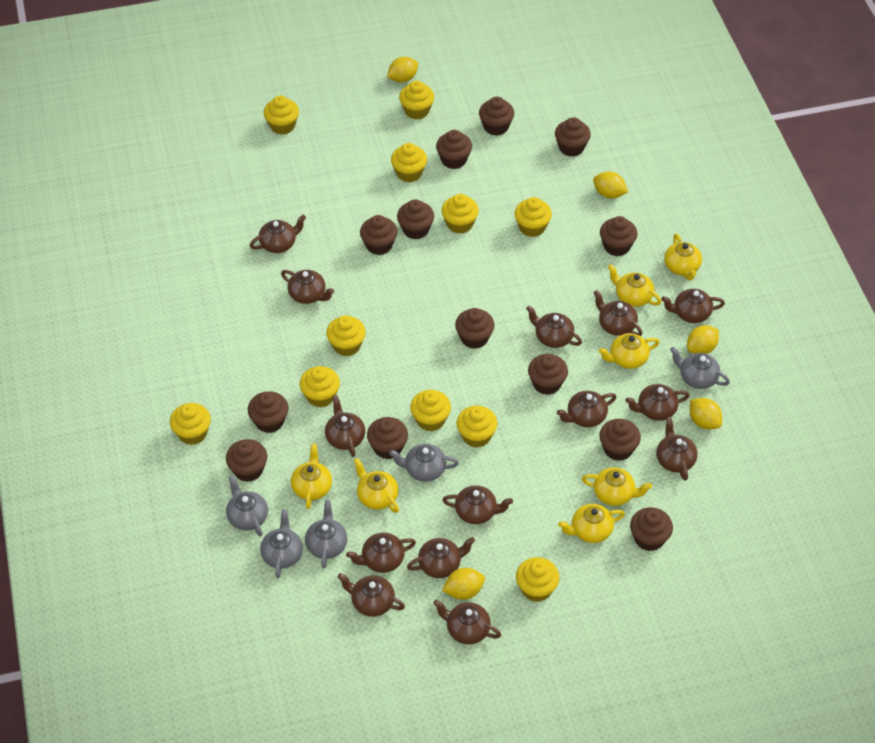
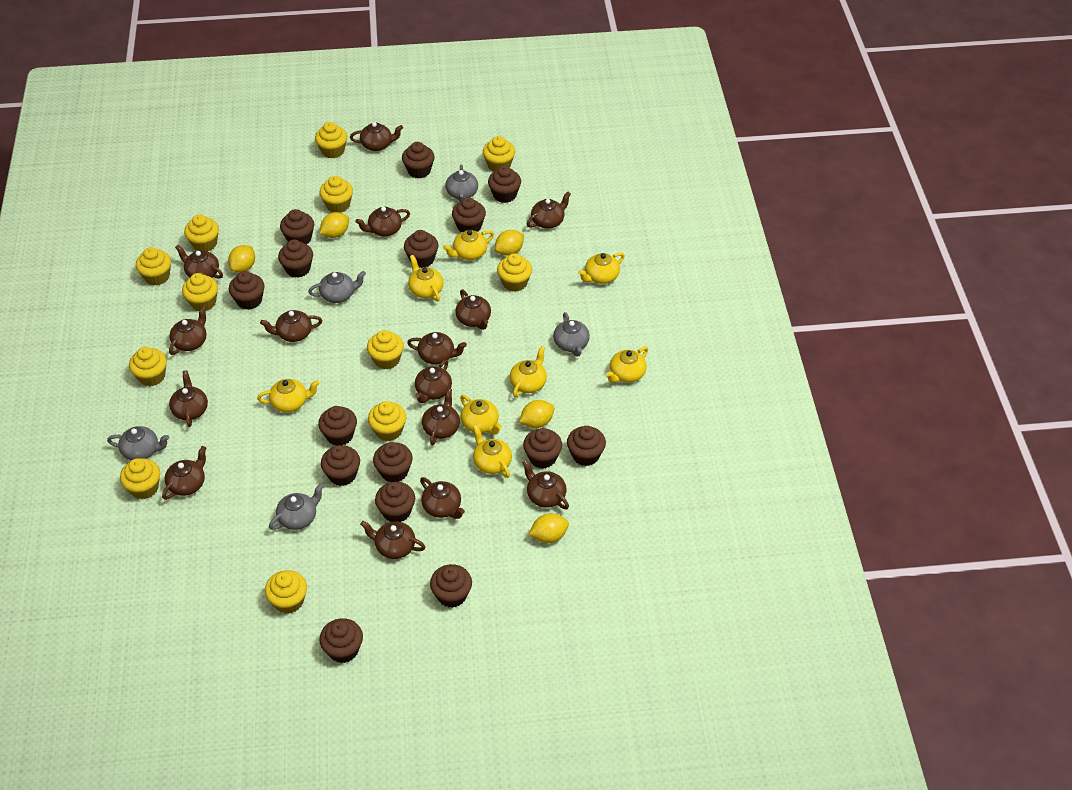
brown cupcake: 13 -> 15
brown teapot: 14 -> 15
yellow cupcake: 11 -> 12
yellow teapot: 7 -> 8

